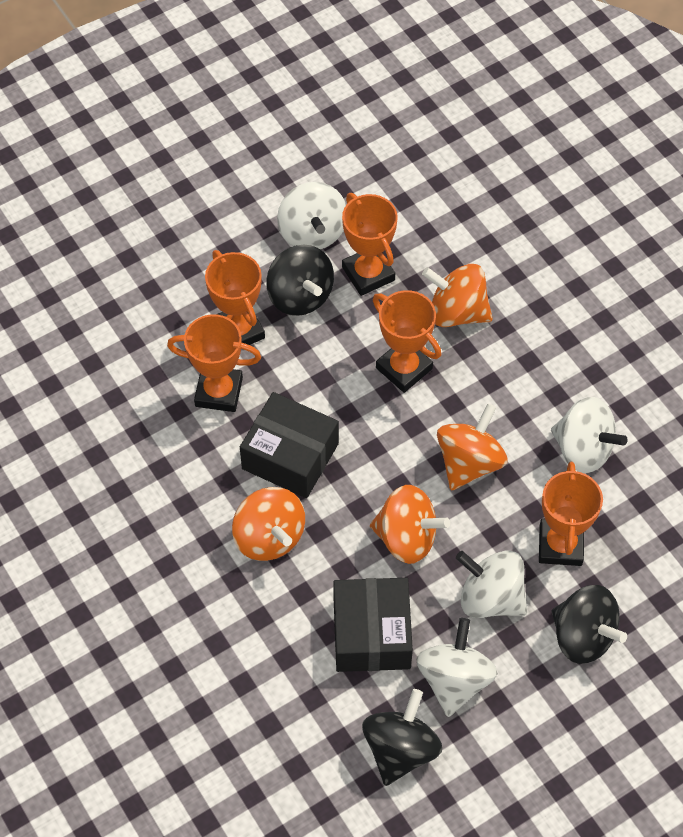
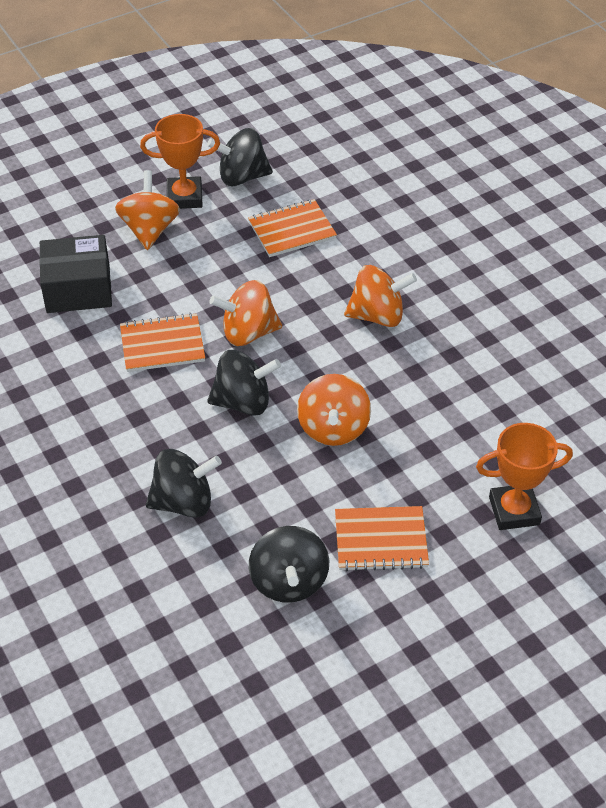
black box: 2 -> 1
black spinning top: 3 -> 4
orange notebook: 0 -> 3
orange trophy: 5 -> 2
white spinning top: 4 -> 0

